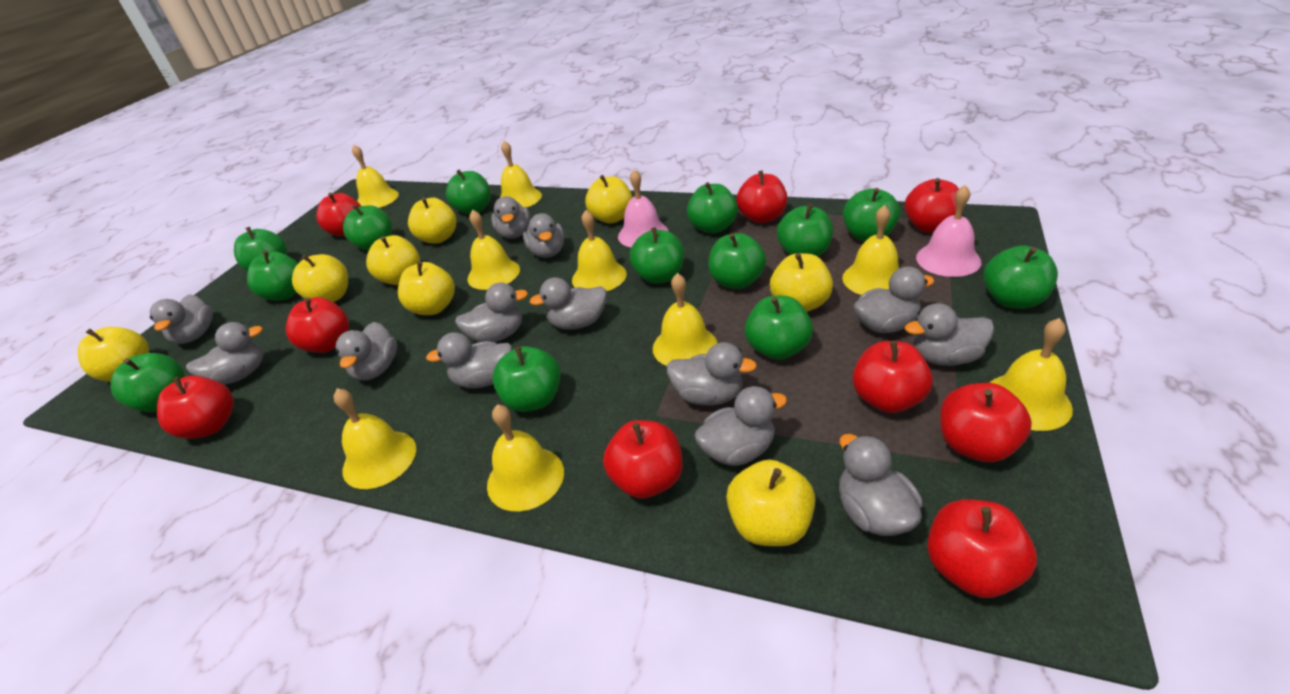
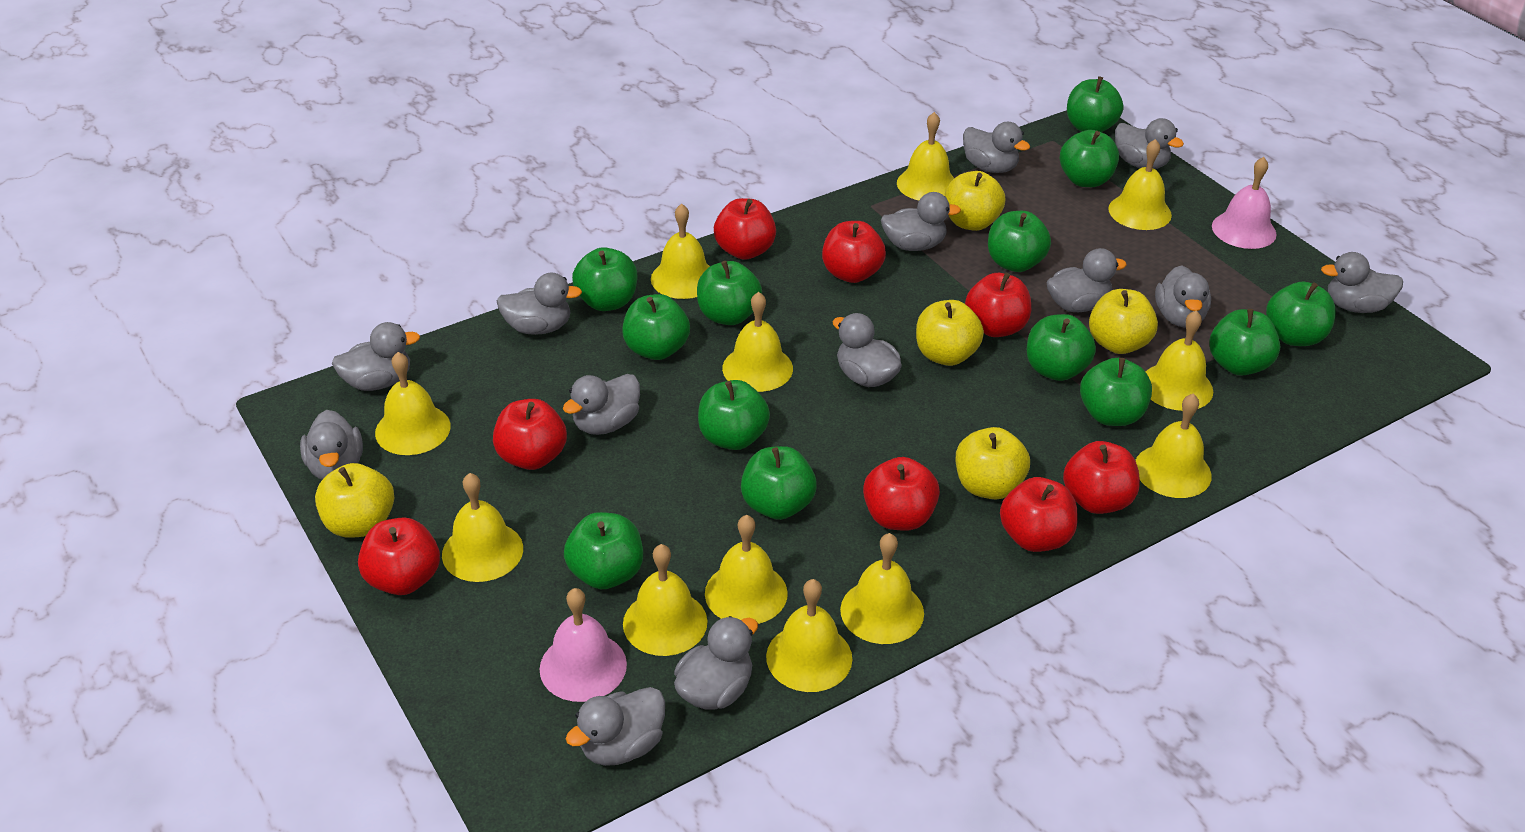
red apple: 9 -> 8
yellow apple: 8 -> 5
yellow bell: 9 -> 12

